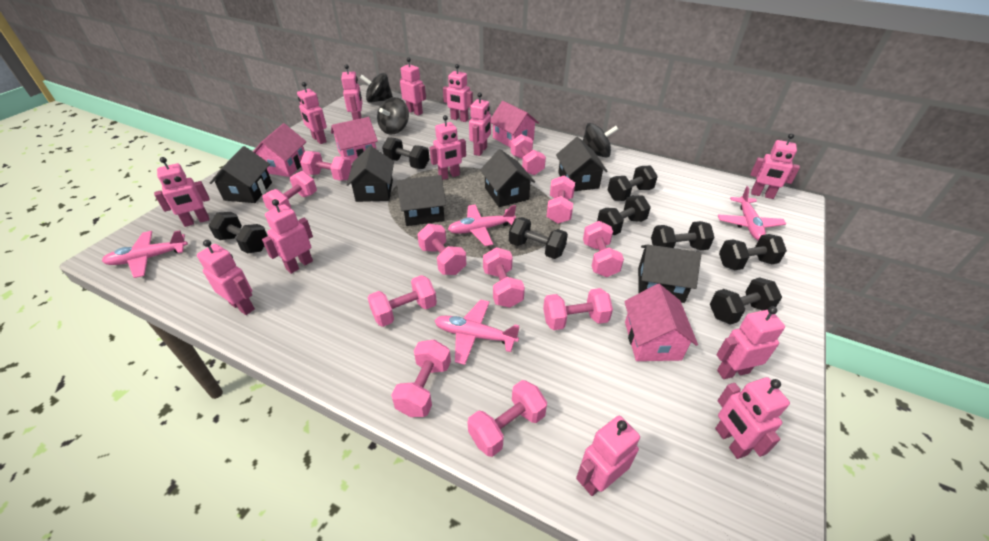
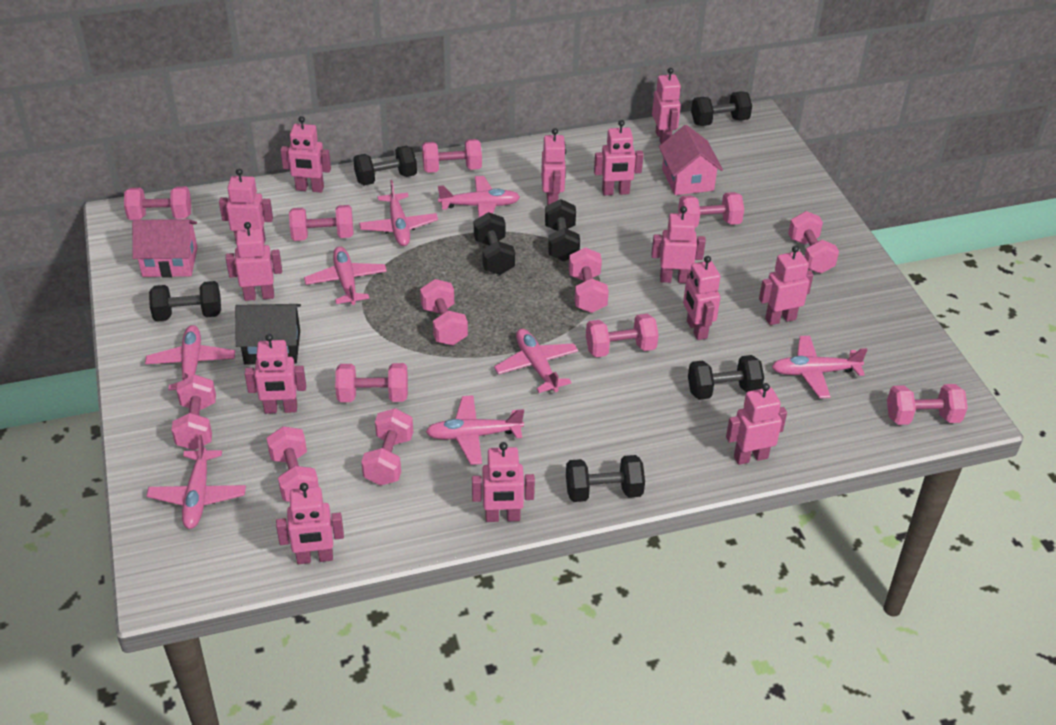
black dumbbell: 8 -> 7
black house: 6 -> 1
black spinning top: 3 -> 0
pink dumbbell: 11 -> 13
pink house: 4 -> 2
pink plane: 4 -> 8

